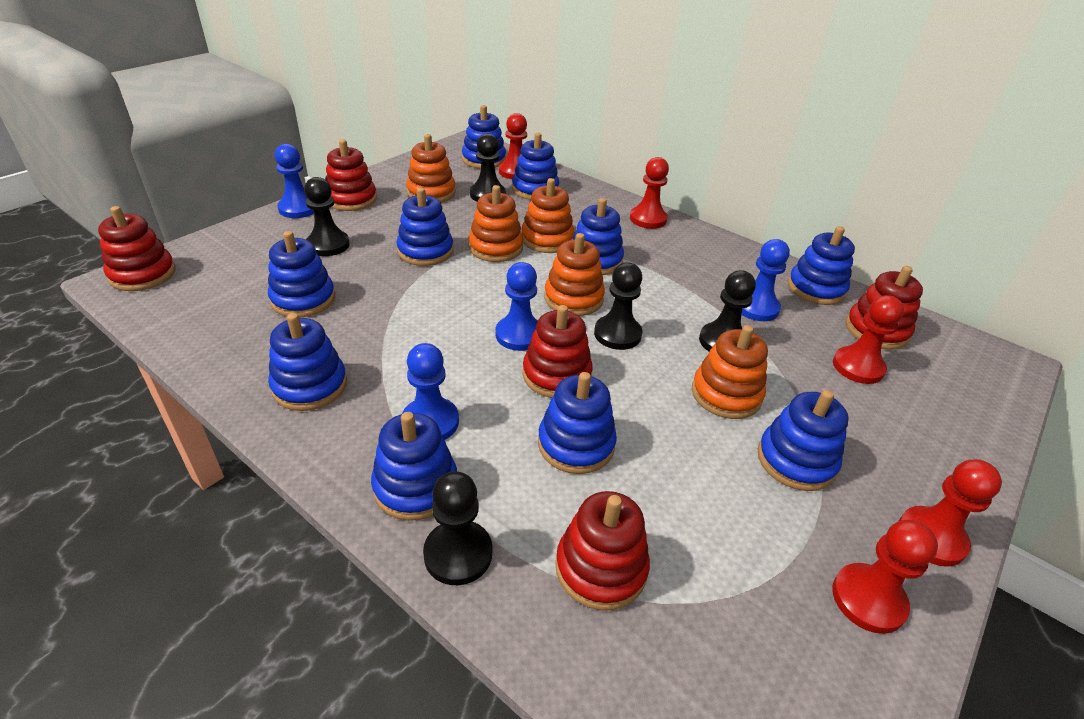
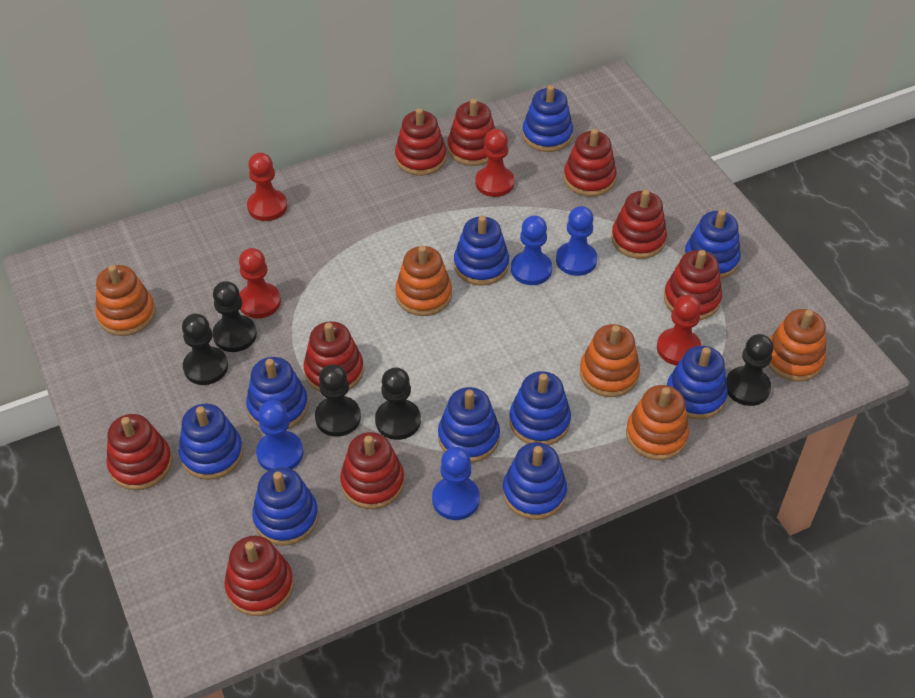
red pawn: 5 -> 4
red stacking toy: 5 -> 9

